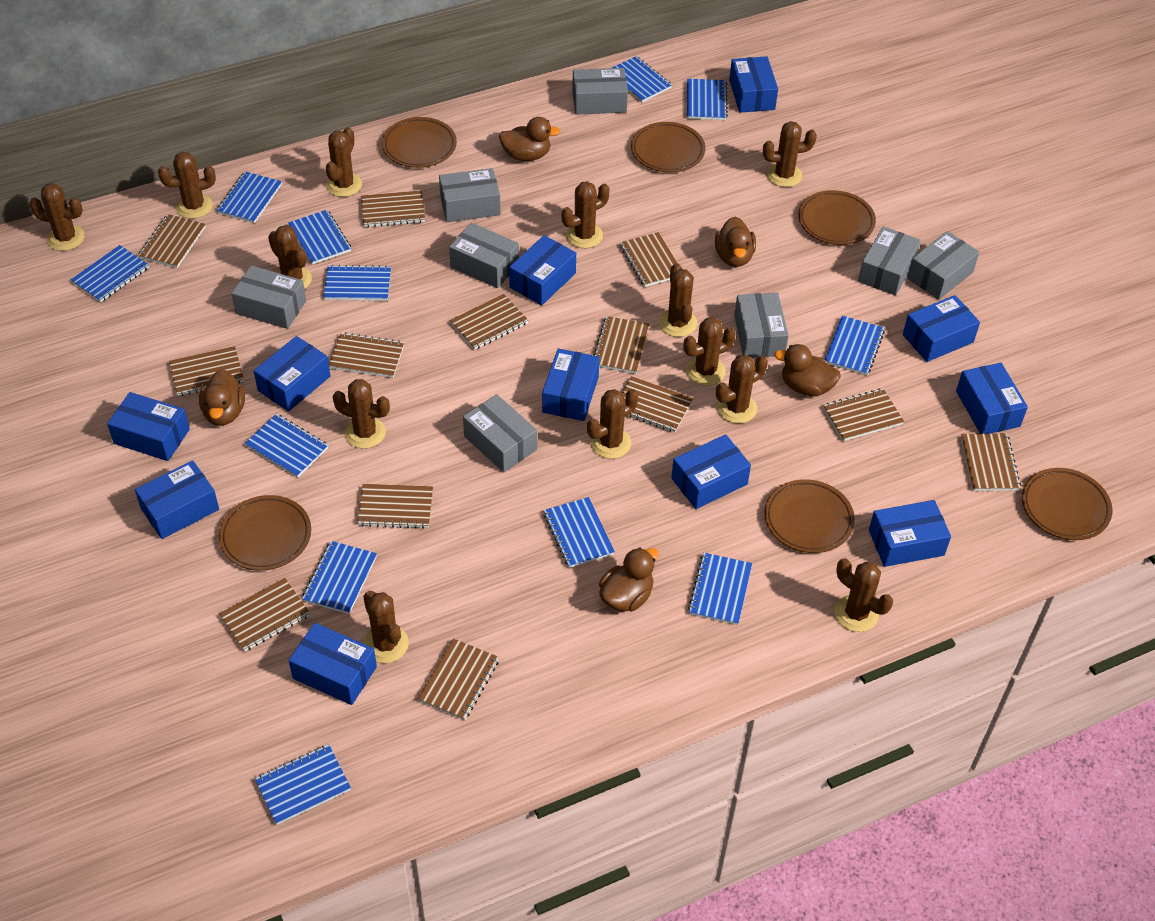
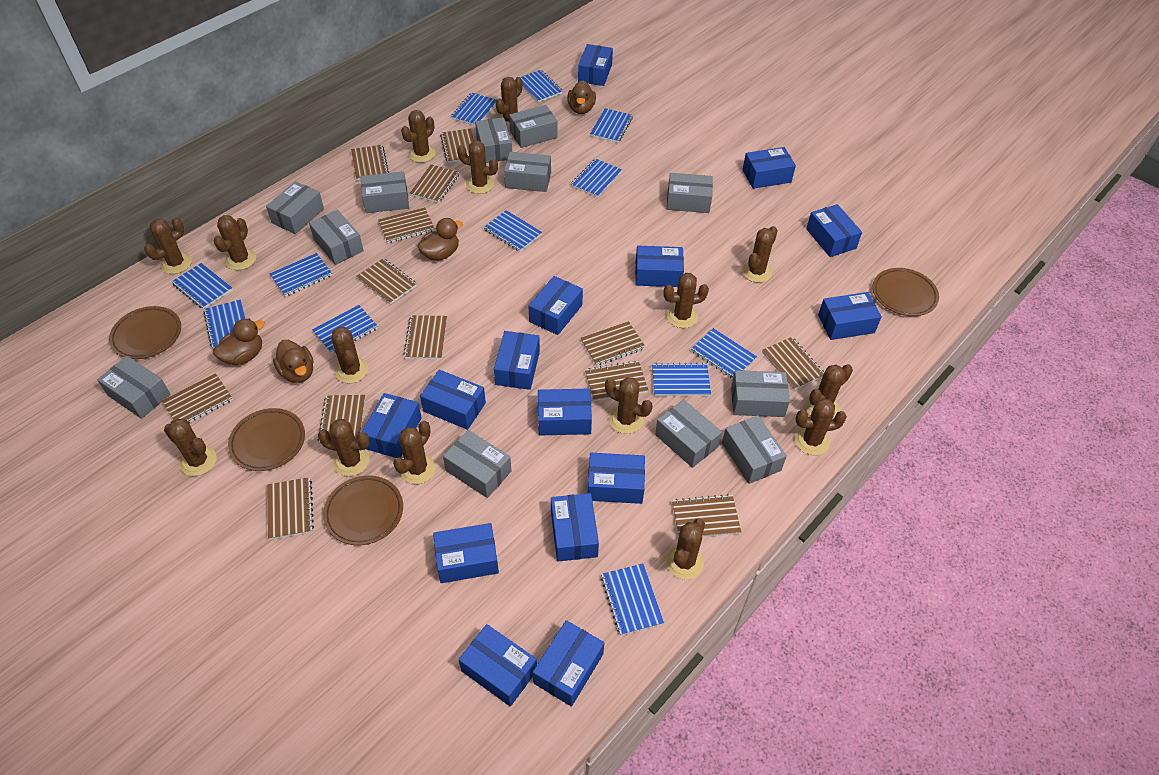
blue box: 11 -> 15
brown cactus: 13 -> 15
brown duck: 5 -> 4
brown plate: 6 -> 4
grey box: 8 -> 12

